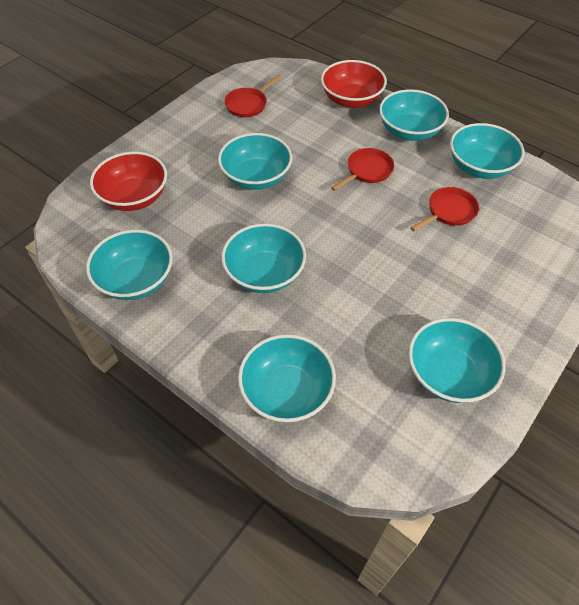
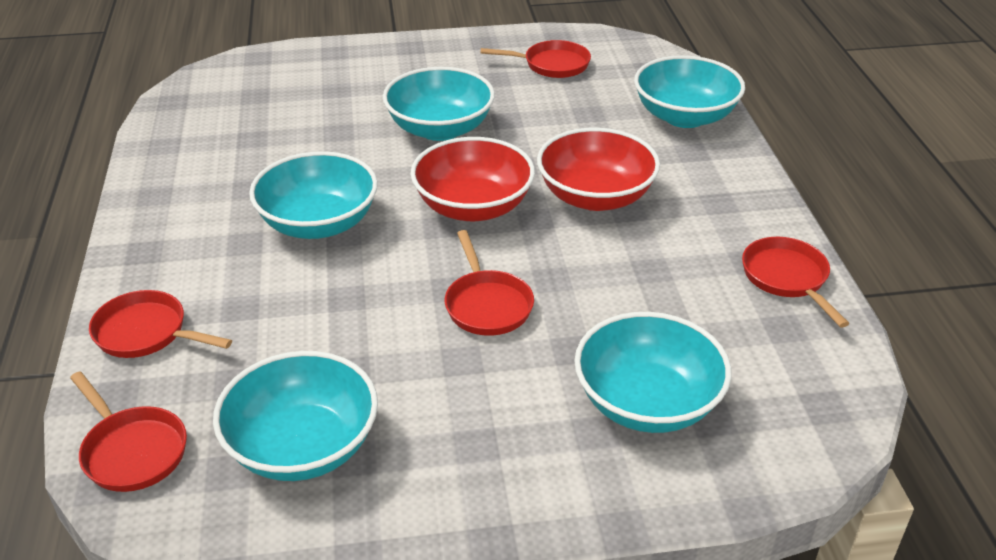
red pan: 3 -> 5
turquoise bowl: 7 -> 5

